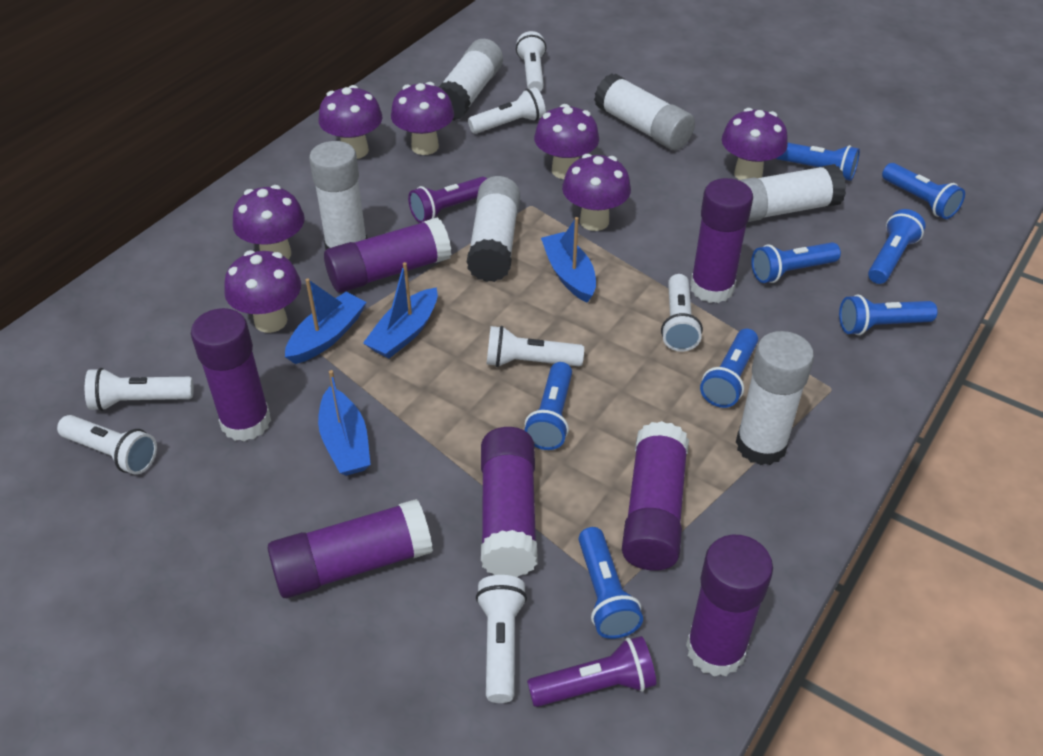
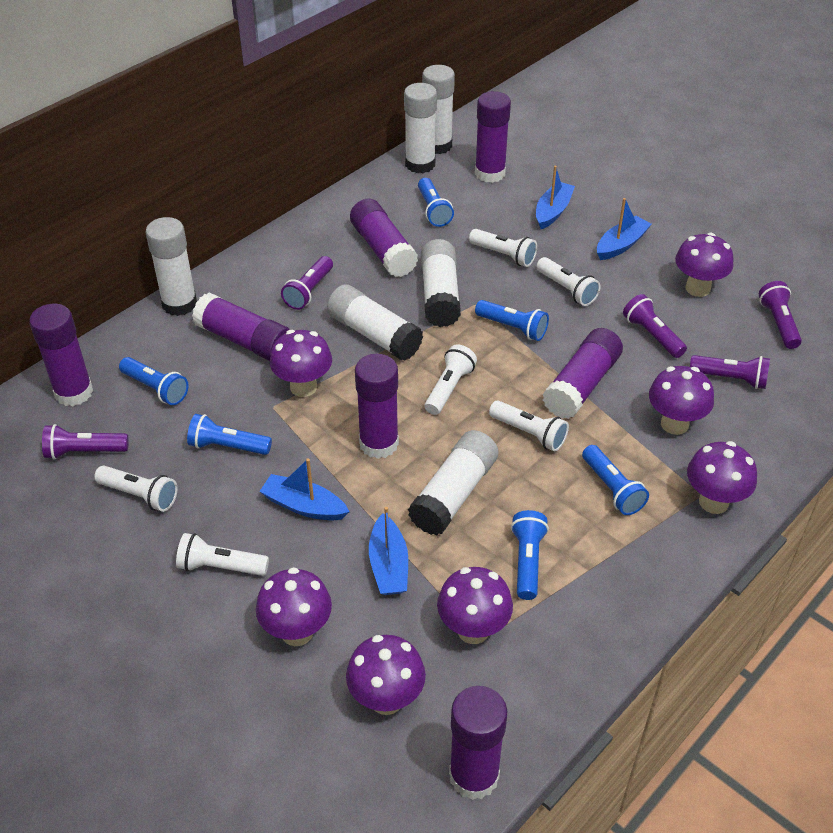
blue flashlight: 8 -> 6
purple flashlight: 2 -> 5
white flashlight: 7 -> 6

